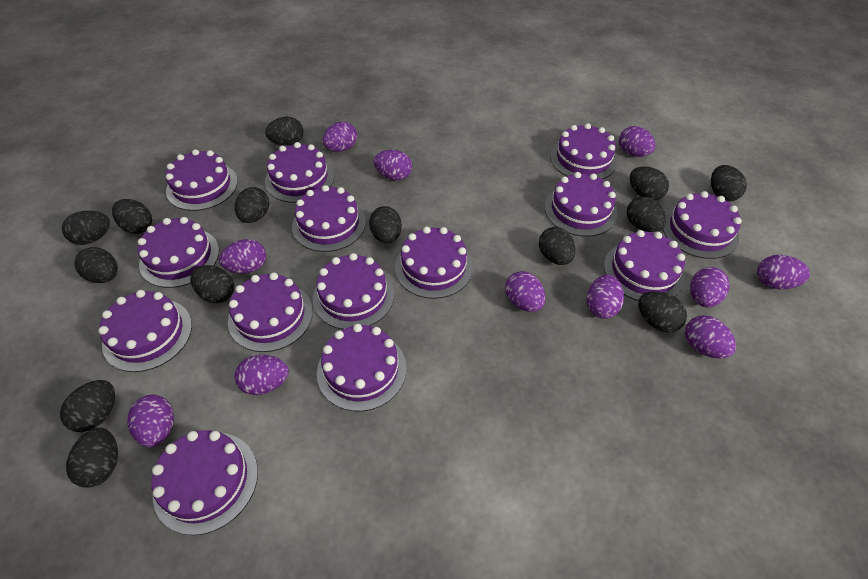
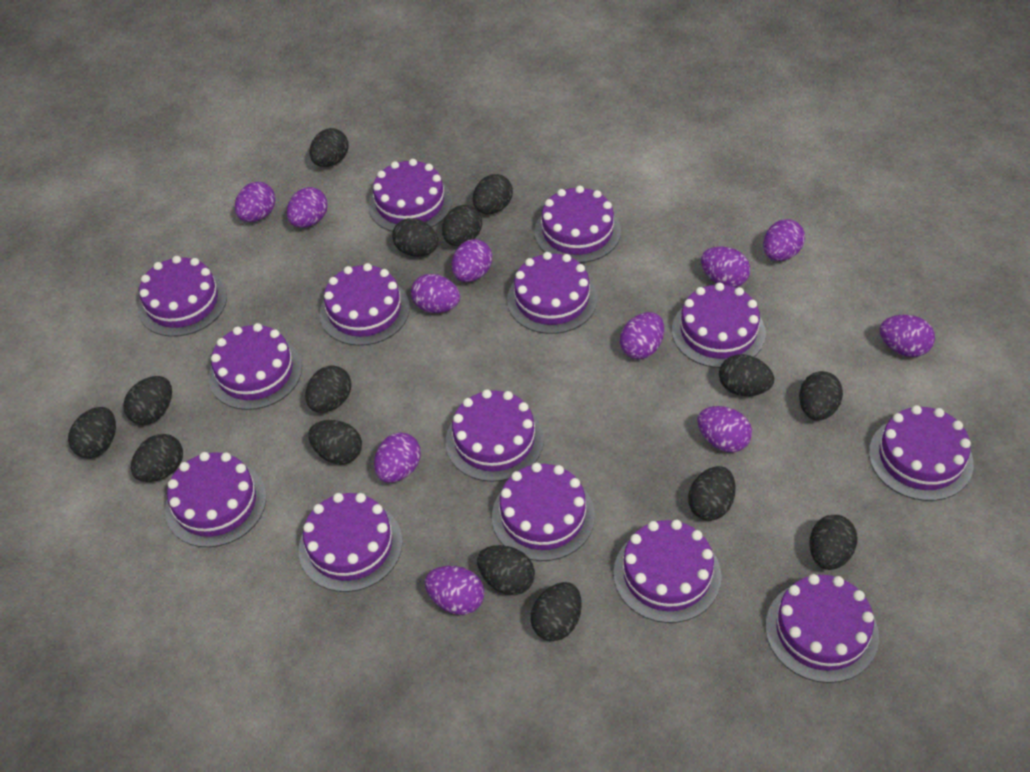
black egg: 14 -> 15

